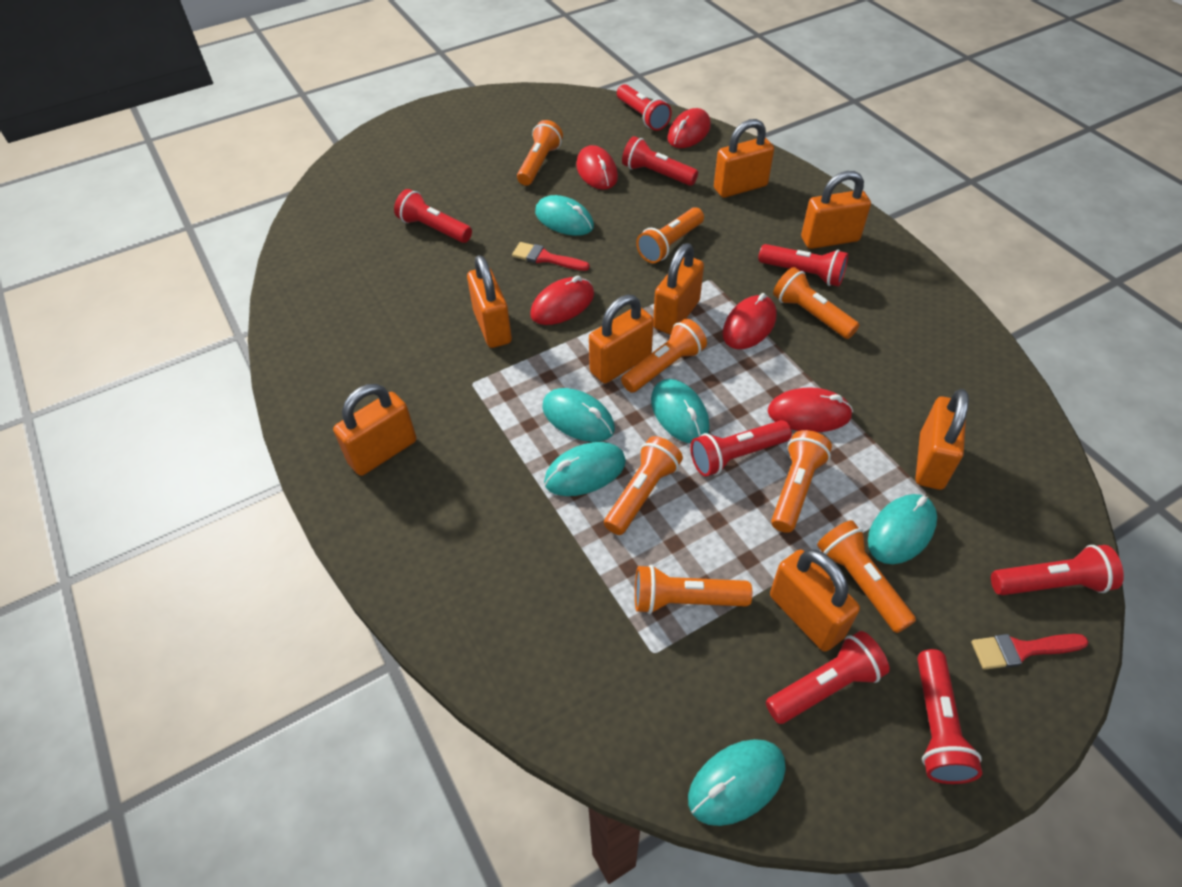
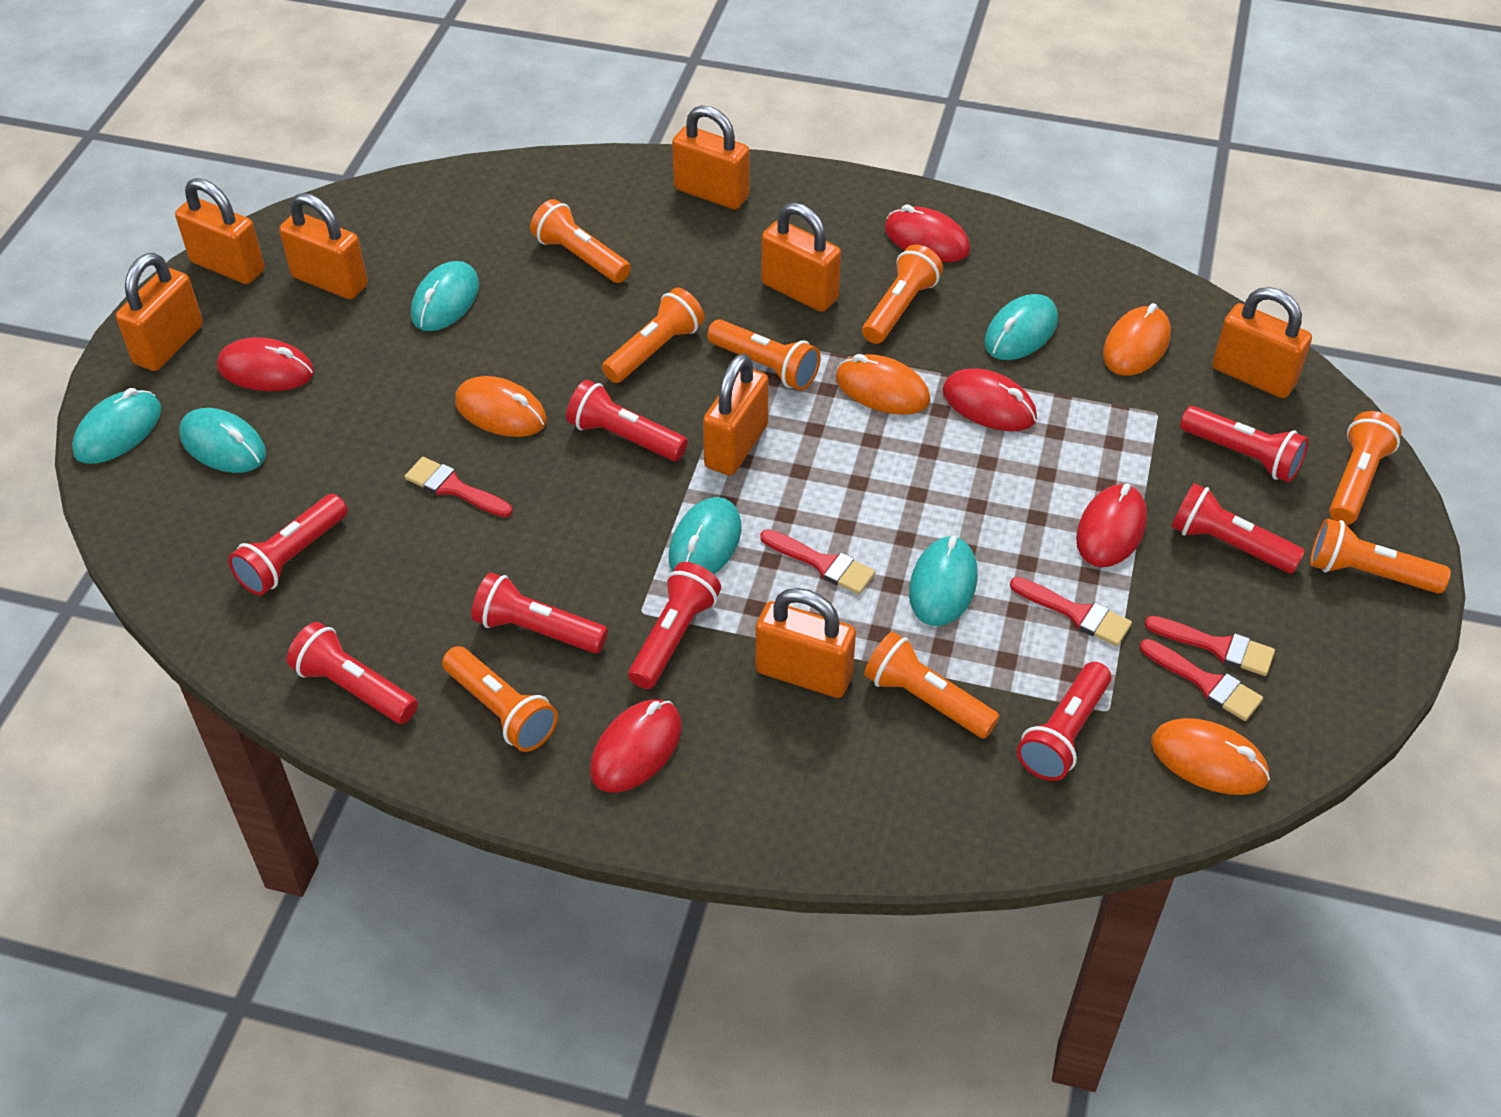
orange mouse: 0 -> 4
red brush: 2 -> 5

